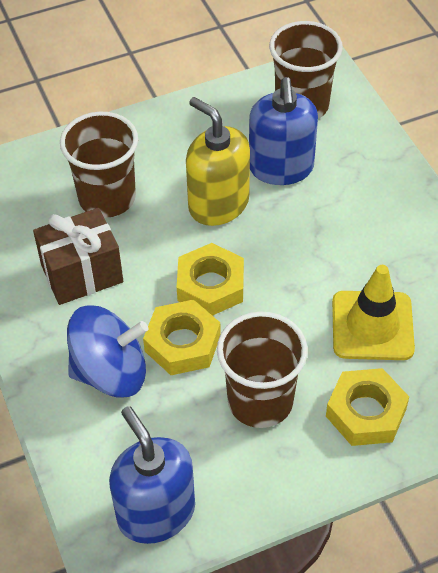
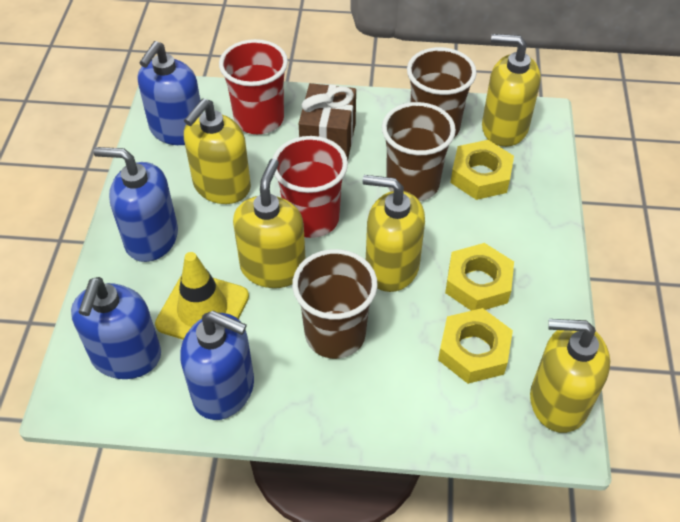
blue soap dispenser: 2 -> 4
blue spinning top: 1 -> 0
red cup: 0 -> 2
yellow soap dispenser: 1 -> 5

